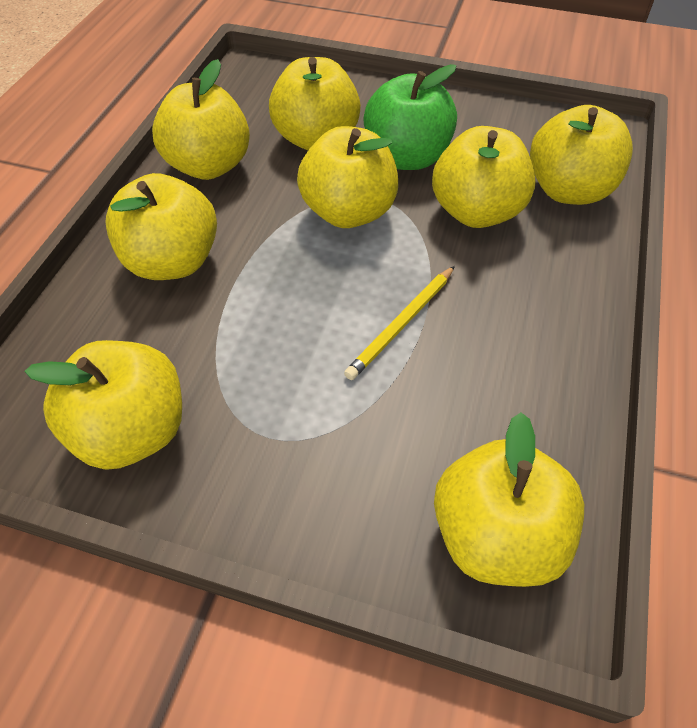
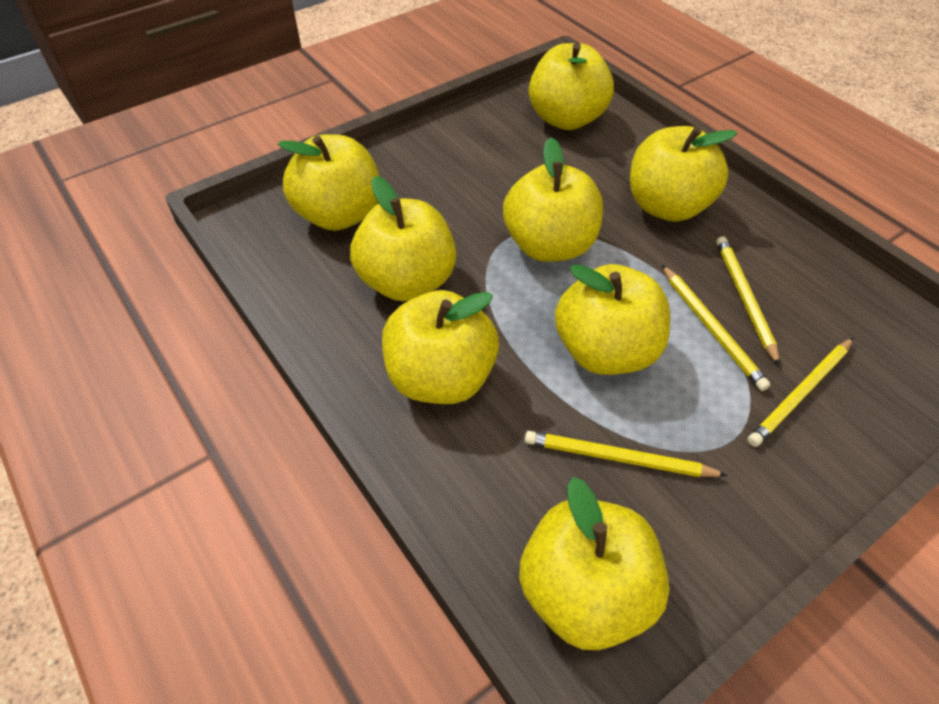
green apple: 1 -> 0
yellow pencil: 1 -> 4

